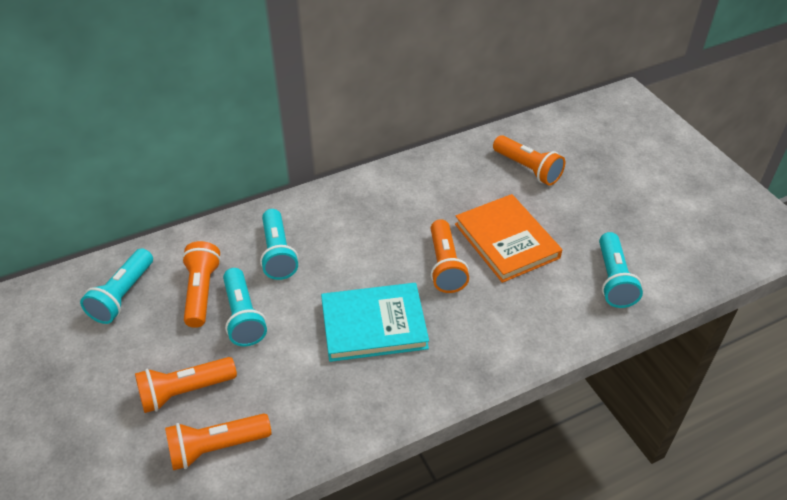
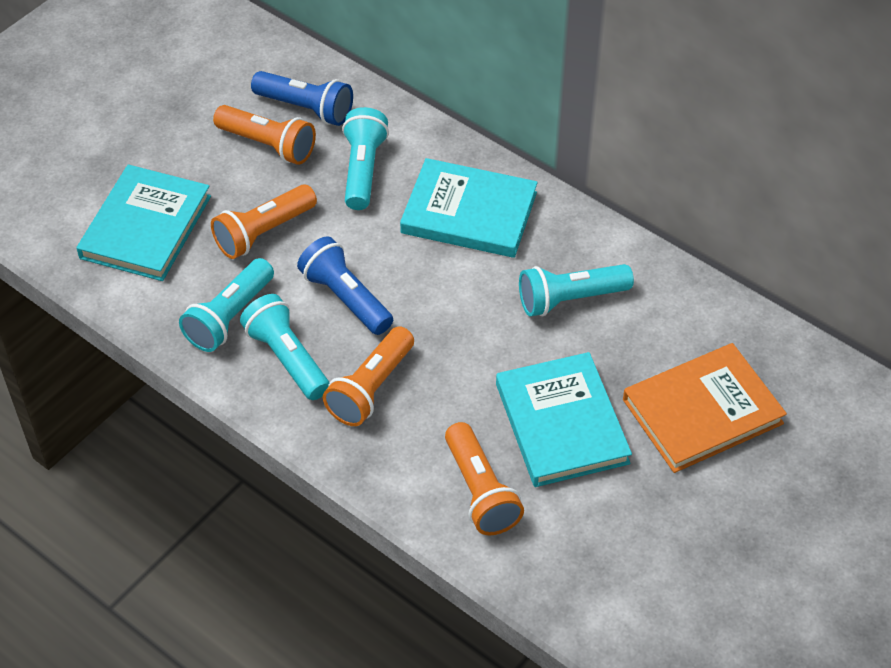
blue flashlight: 0 -> 2
orange flashlight: 5 -> 4
turquoise book: 1 -> 3

